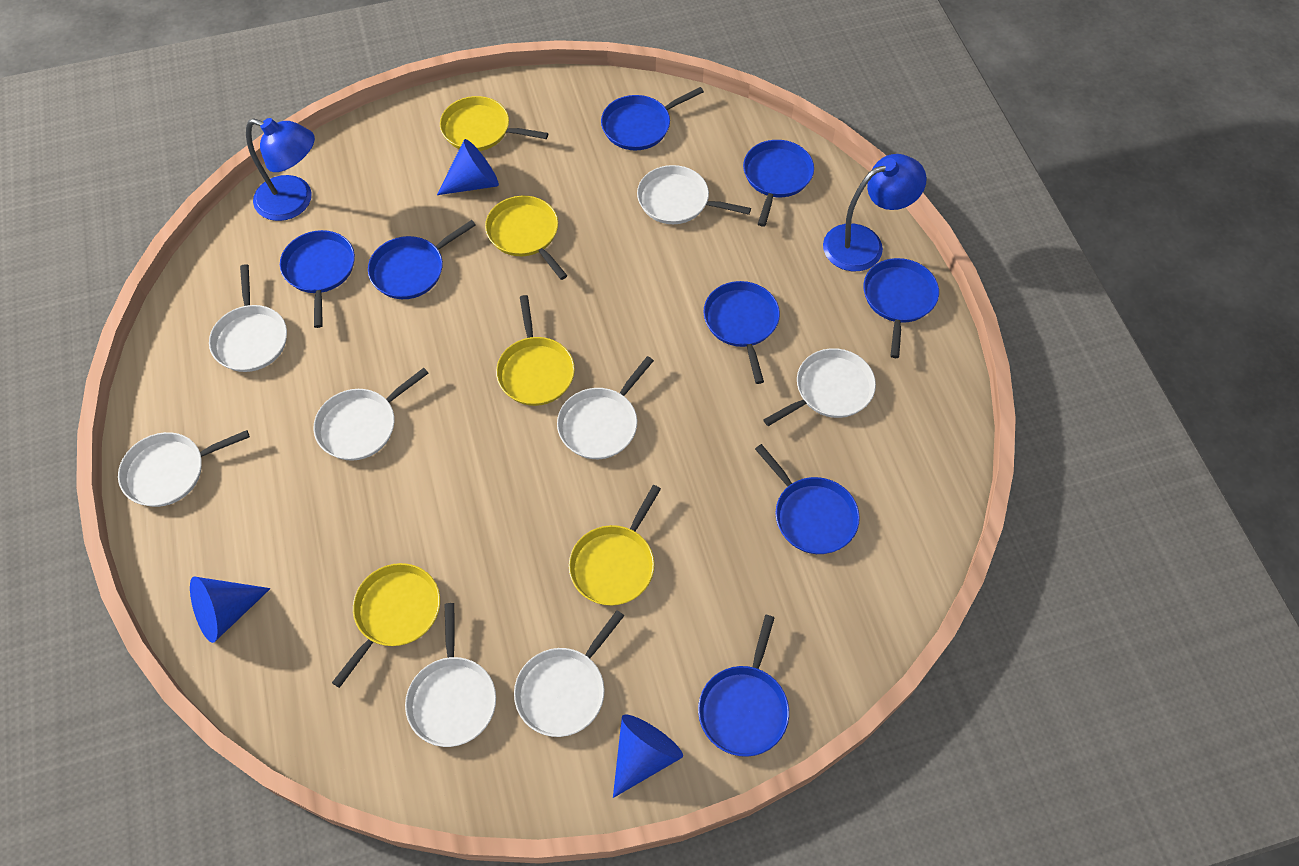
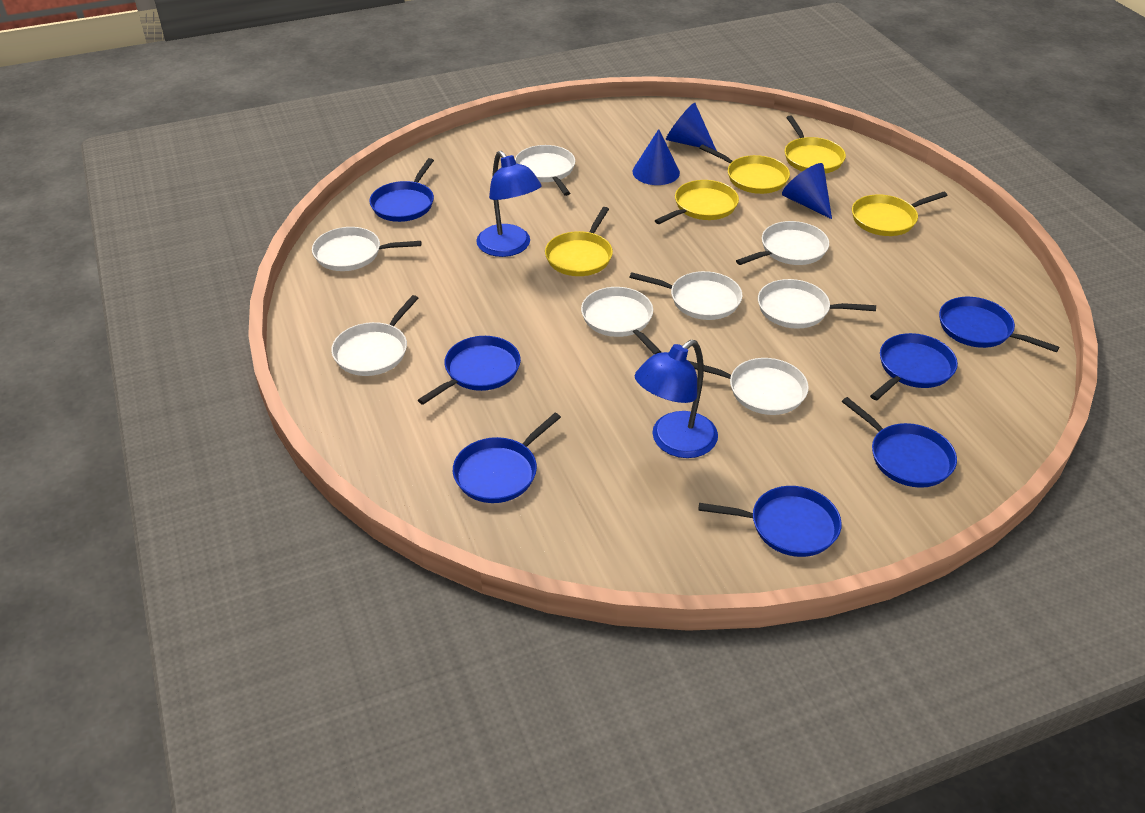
blue pan: 8 -> 7

